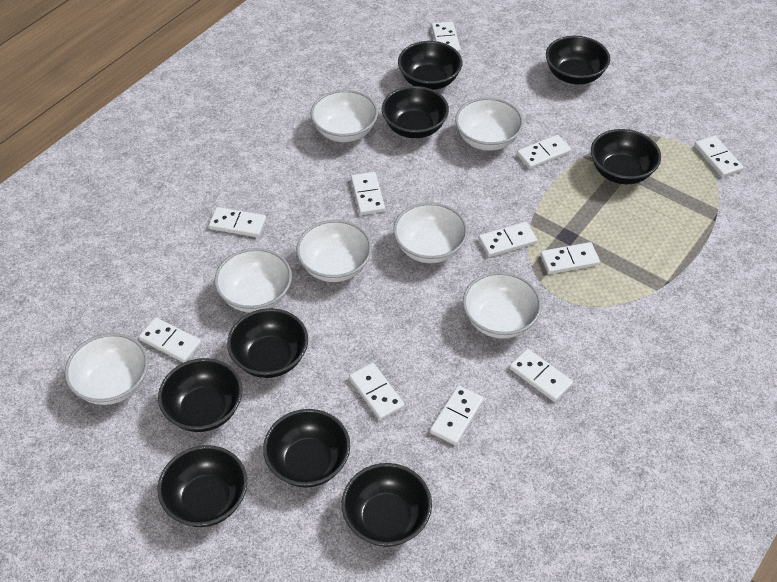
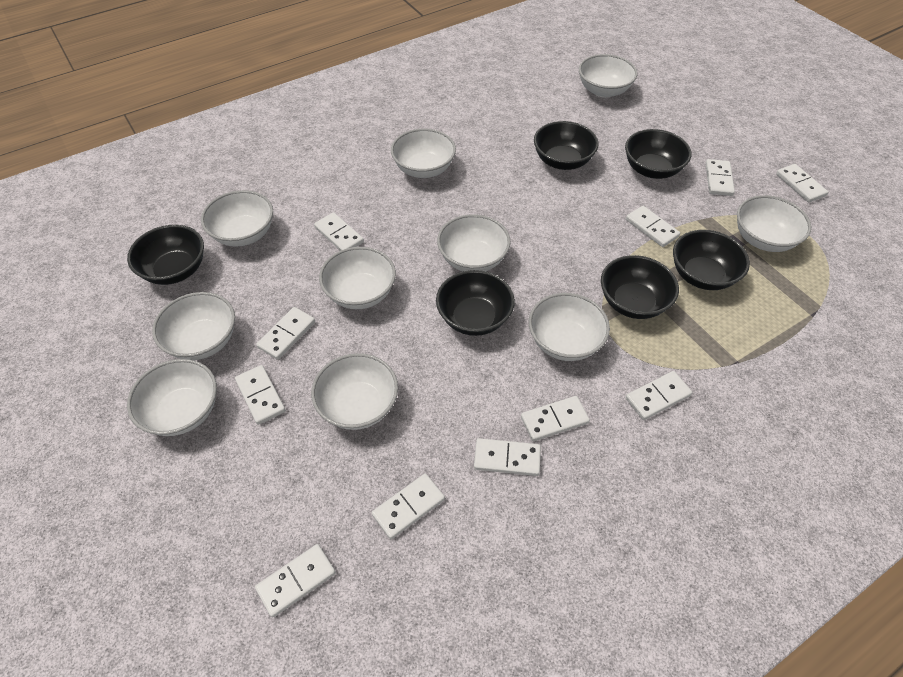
black bowl: 9 -> 6
white bowl: 7 -> 10

